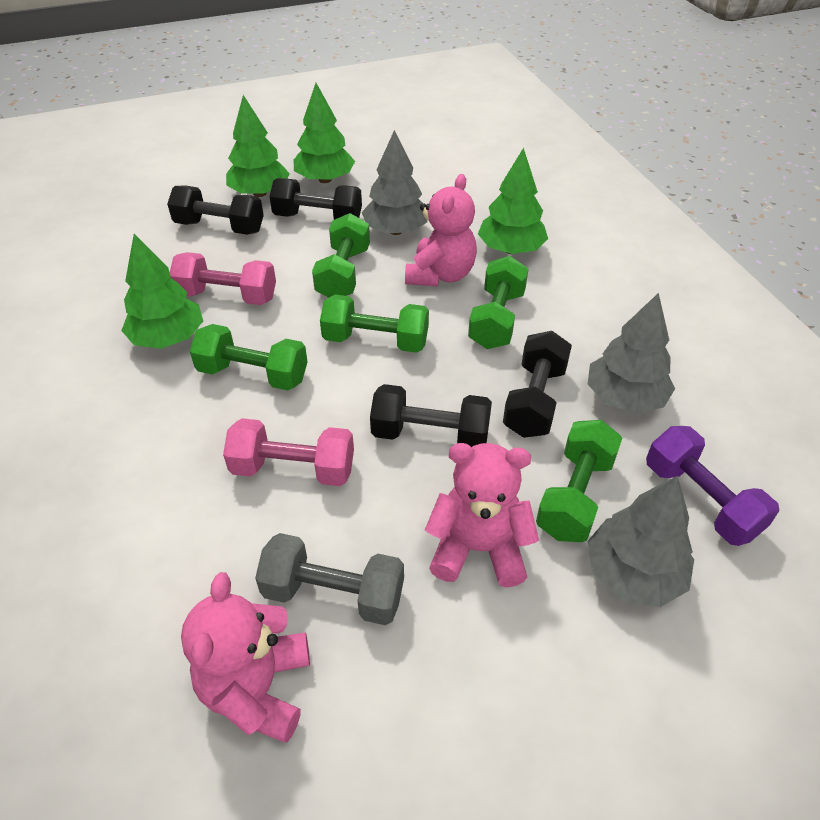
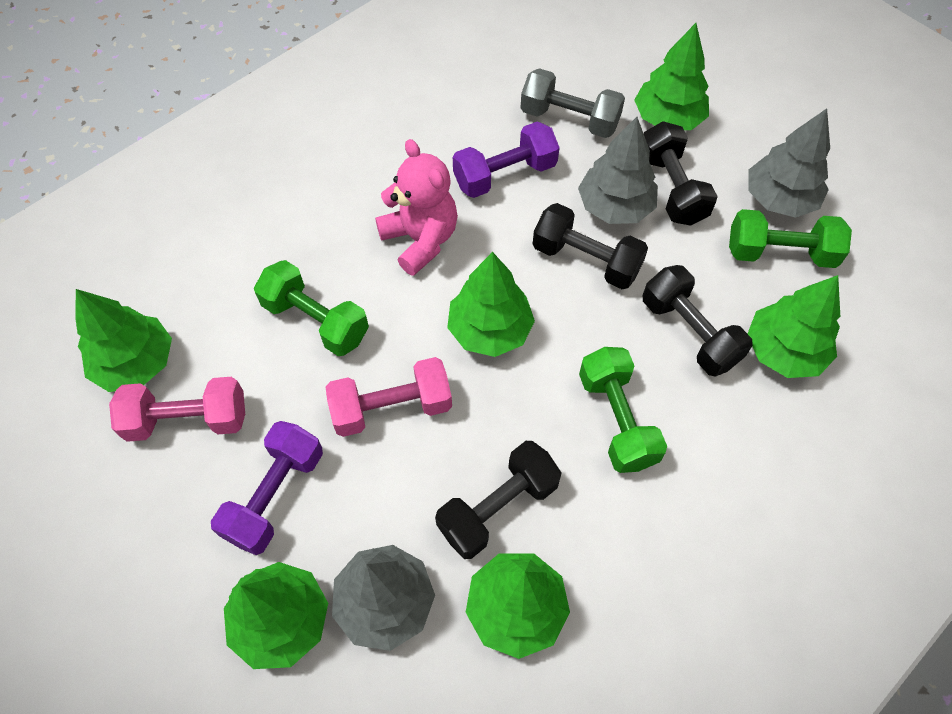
green dumbbell: 5 -> 3
green tree: 4 -> 6
pink teddy bear: 3 -> 1
purple dumbbell: 1 -> 2

